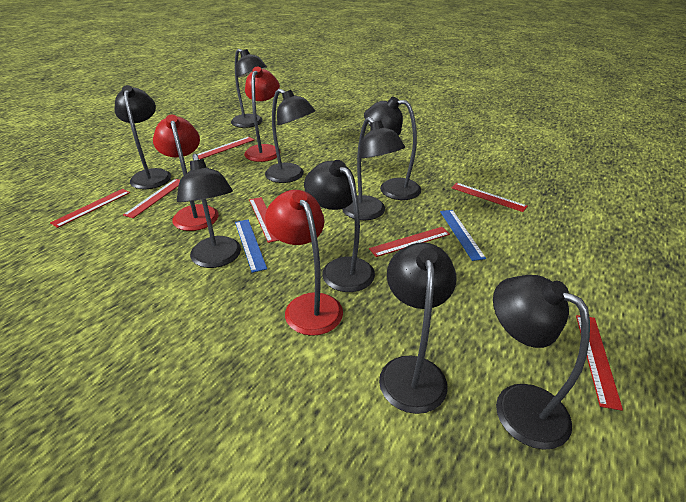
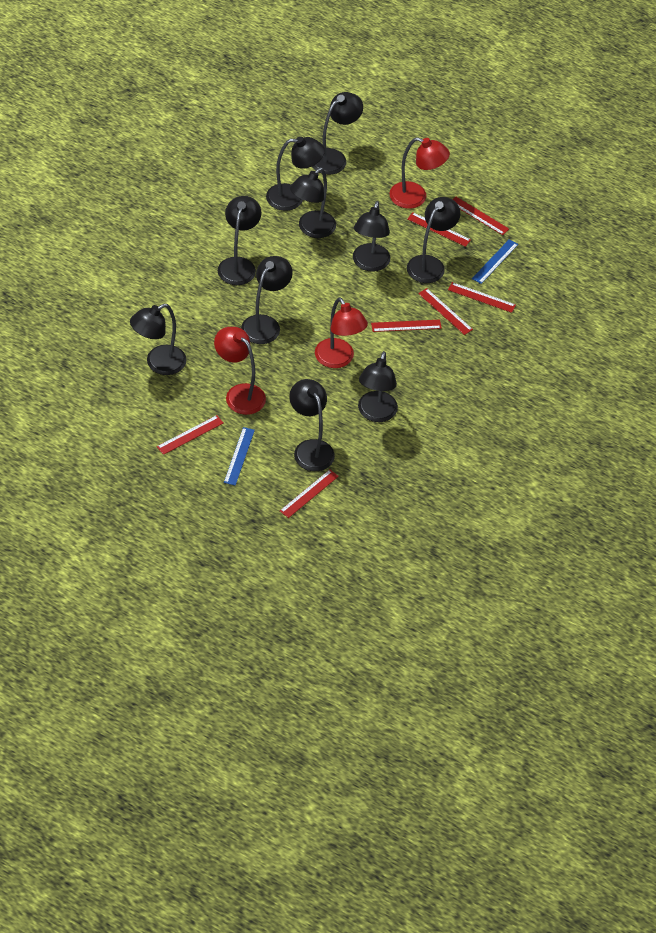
black lamp: 9 -> 10

